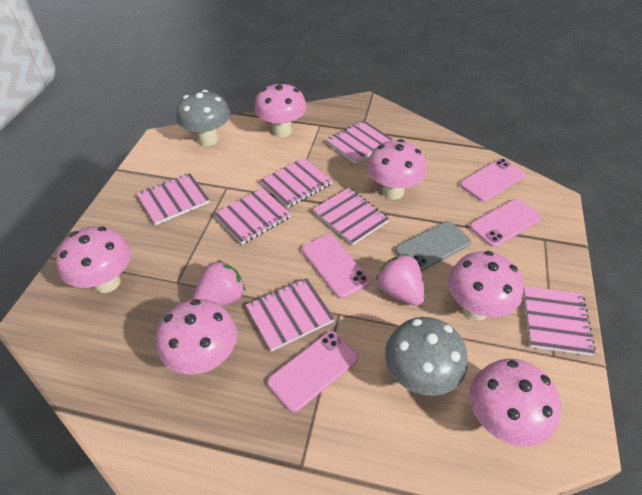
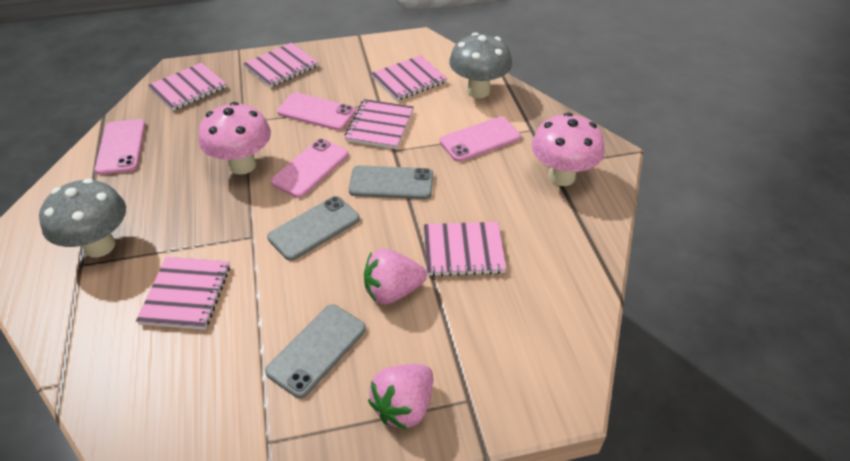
grey phone: 1 -> 3
pink mushroom: 6 -> 2
pink notebook: 7 -> 6

